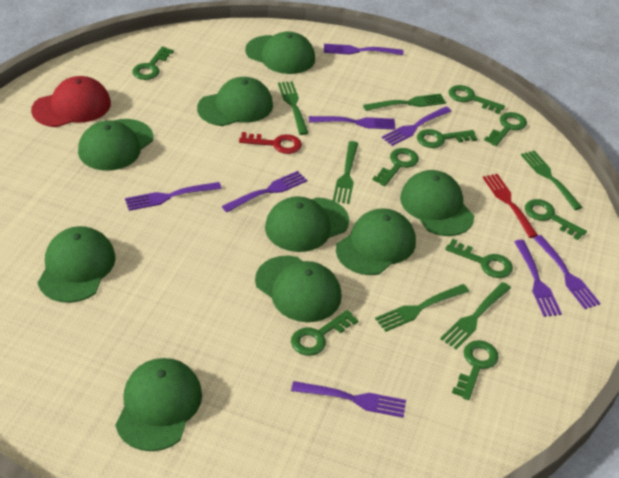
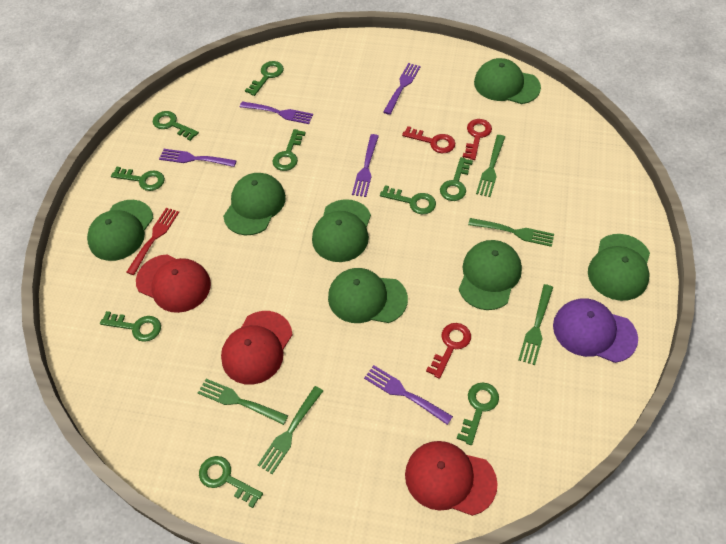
green cap: 9 -> 7
green fork: 6 -> 5
purple cap: 0 -> 1
purple fork: 8 -> 5
red cap: 1 -> 3
red key: 1 -> 3

